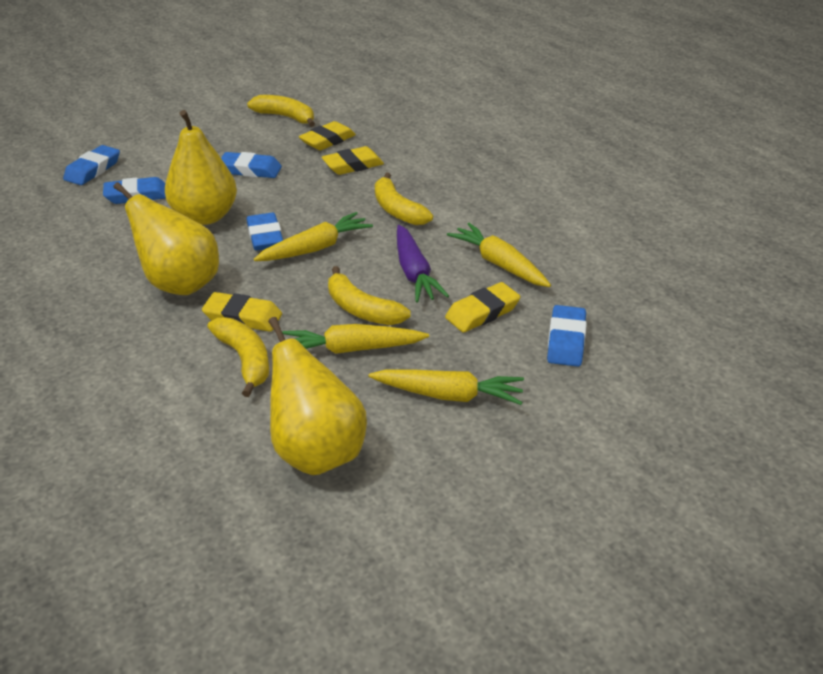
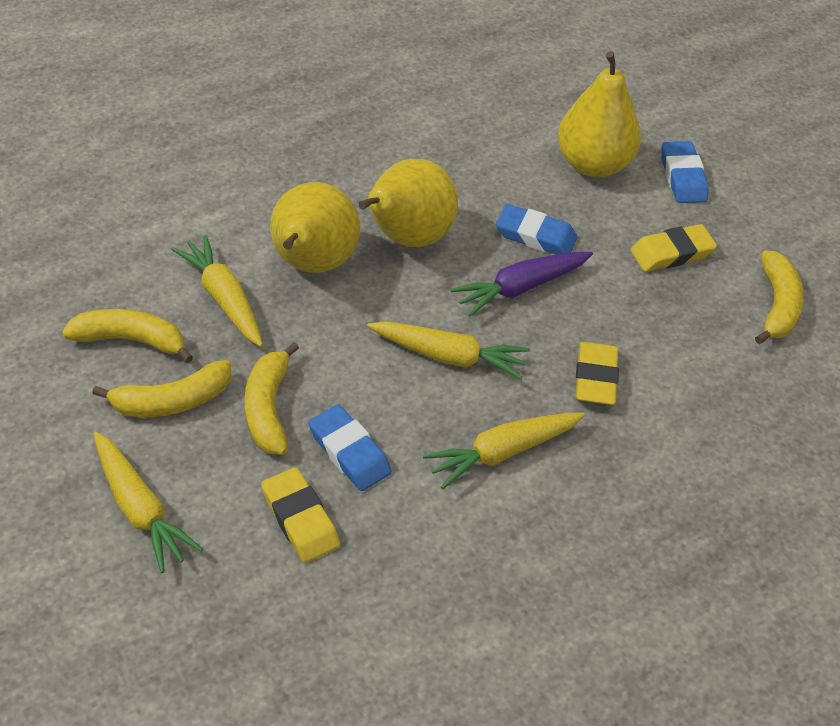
blue eraser: 5 -> 3
yellow eraser: 4 -> 3

